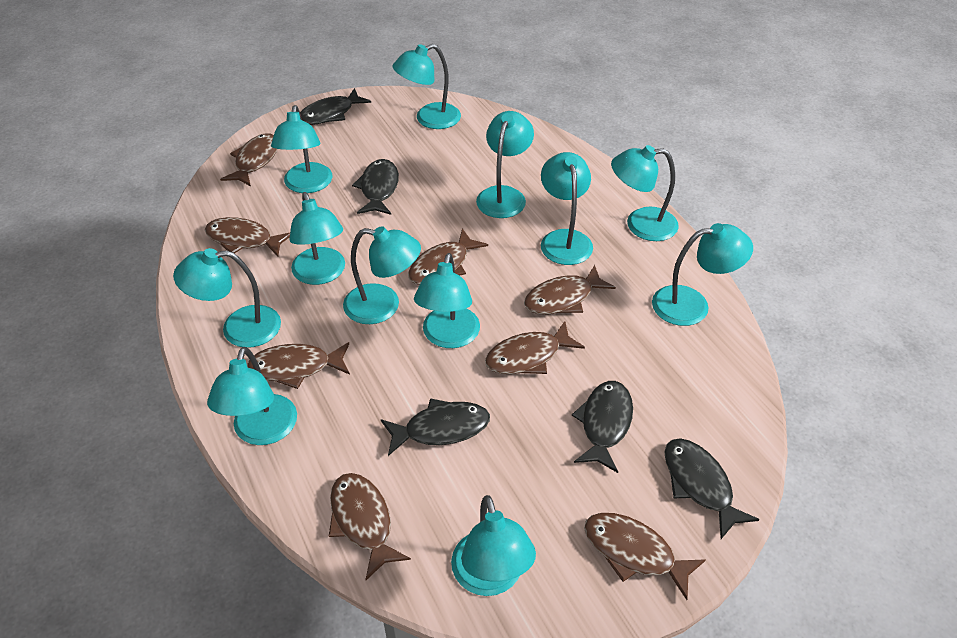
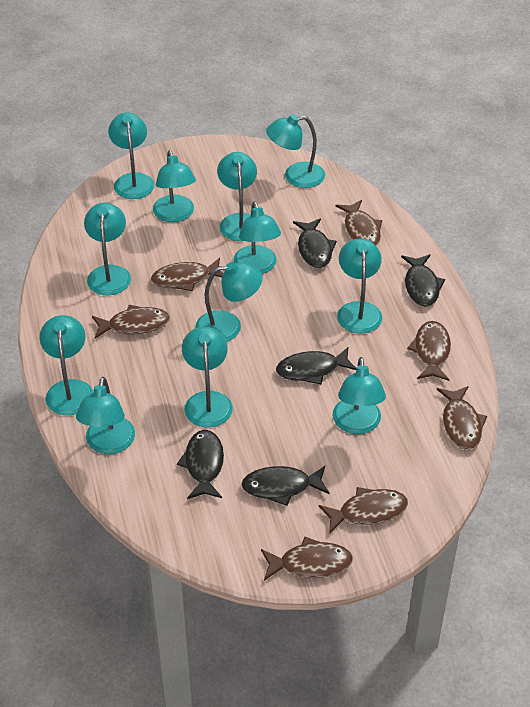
brown fish: 8 -> 7

